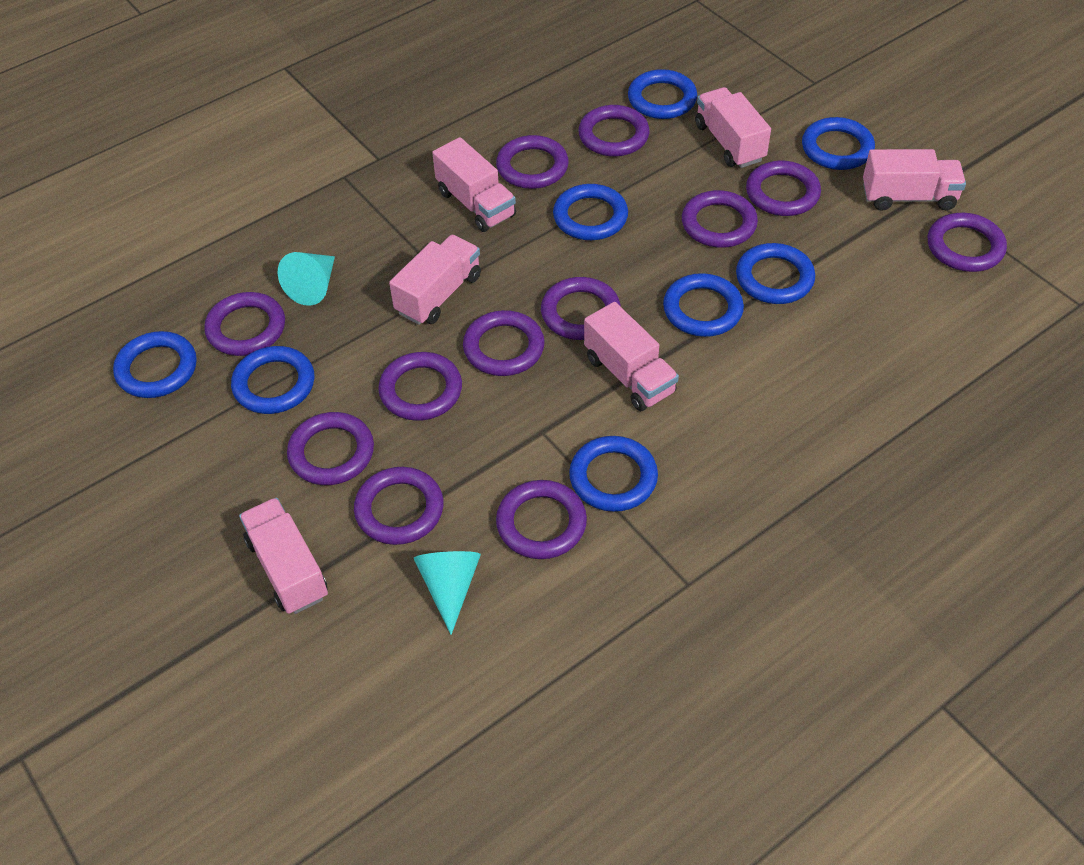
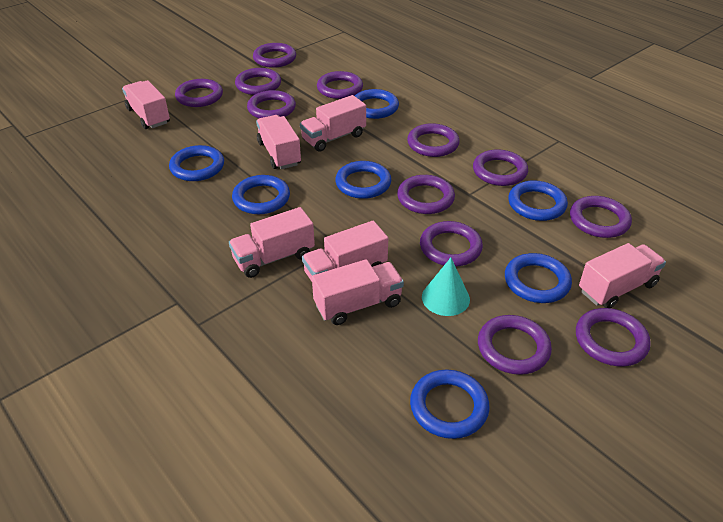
blue ring: 8 -> 7
pink truck: 6 -> 7
turquoise cone: 2 -> 1

